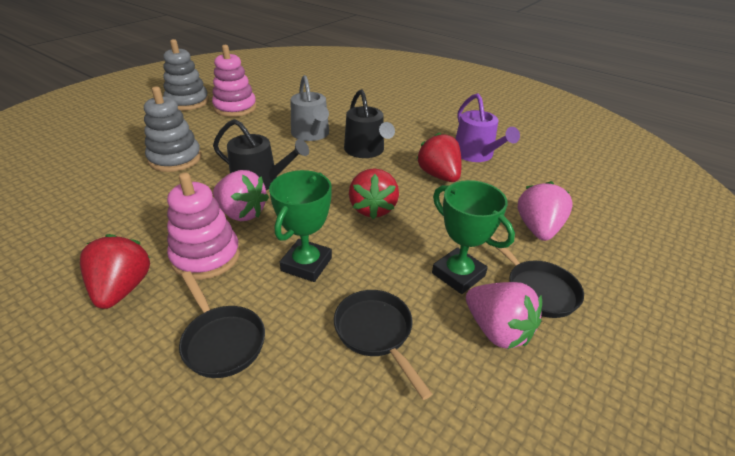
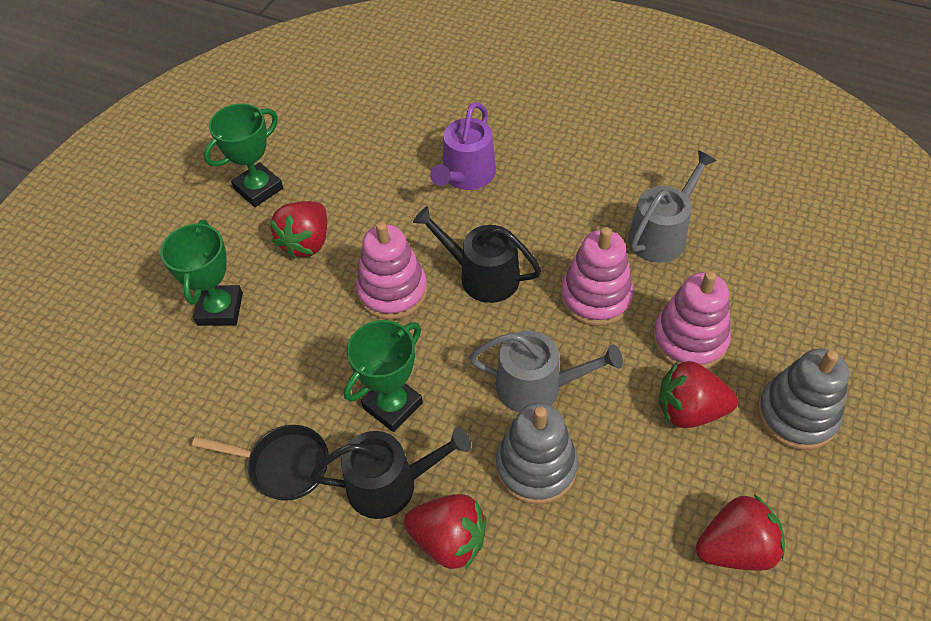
black pan: 3 -> 1
green trophy: 2 -> 3
grey watering can: 1 -> 2
pink stacking toy: 2 -> 3
pink strawberry: 3 -> 0
red strawberry: 3 -> 4

